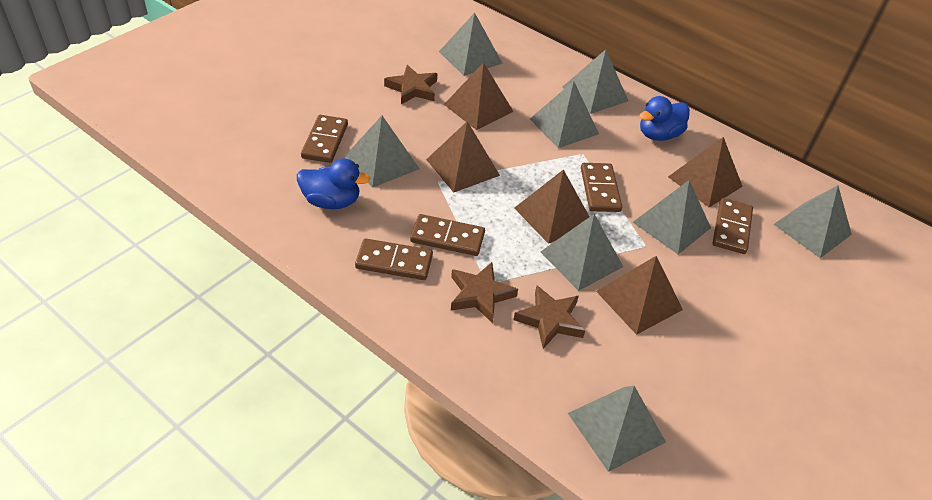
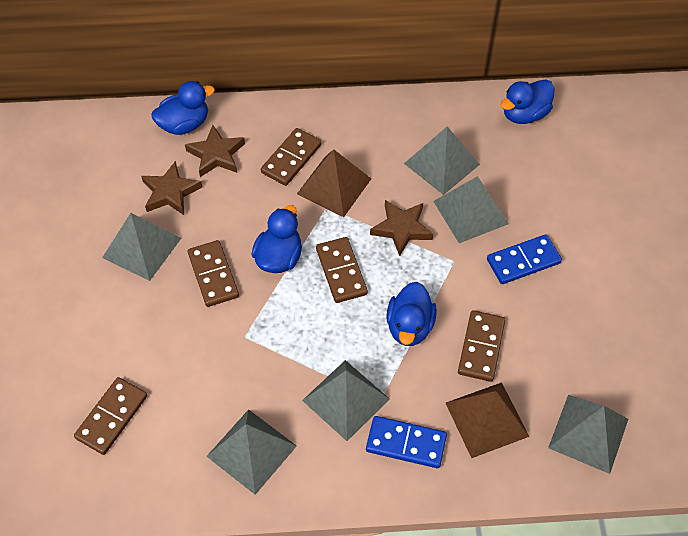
blue domino: 0 -> 2
blue duck: 2 -> 4
brown pyramid: 5 -> 2
grey pyramid: 8 -> 6

